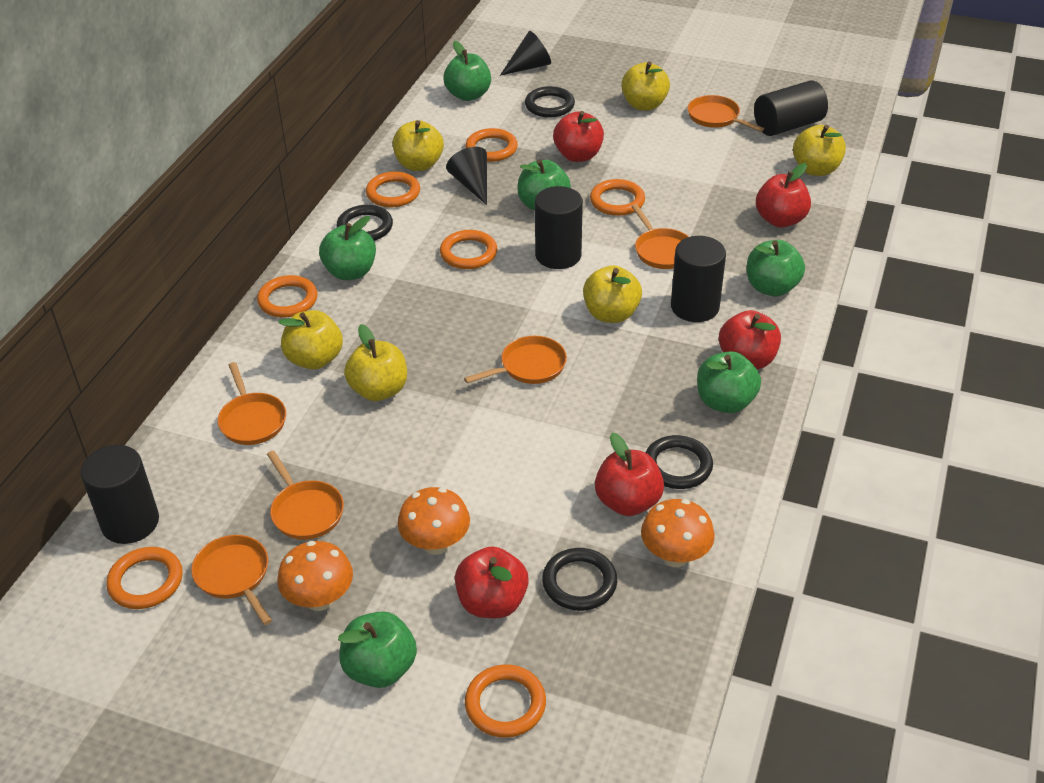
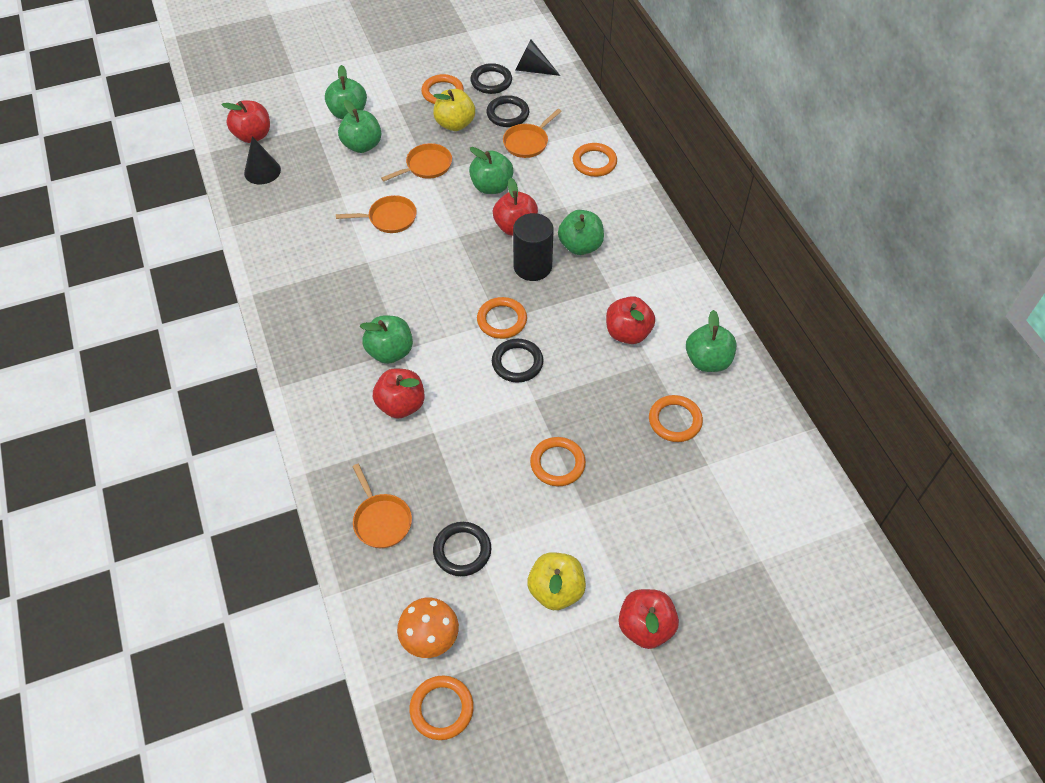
black cylinder: 4 -> 1
orange mushroom: 3 -> 1
orange pan: 6 -> 4
orange ring: 7 -> 6
yellow apple: 6 -> 2

